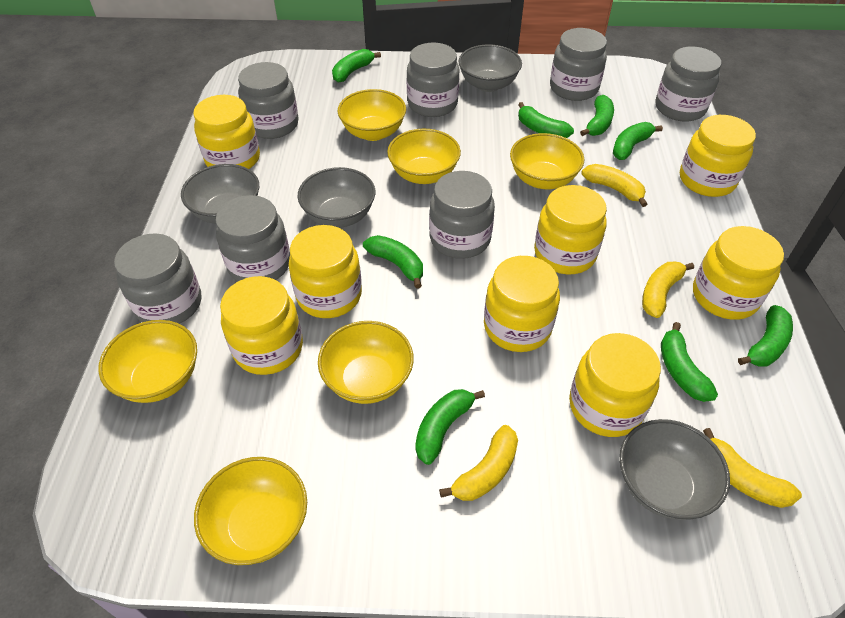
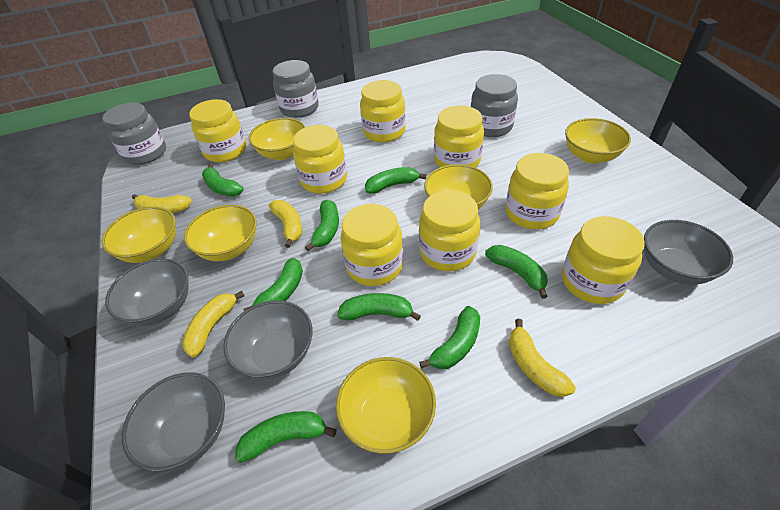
grey jar: 7 -> 3

